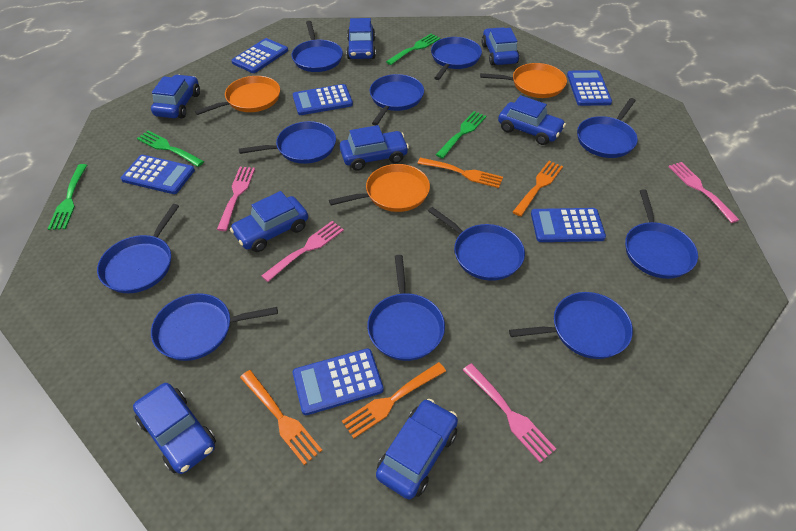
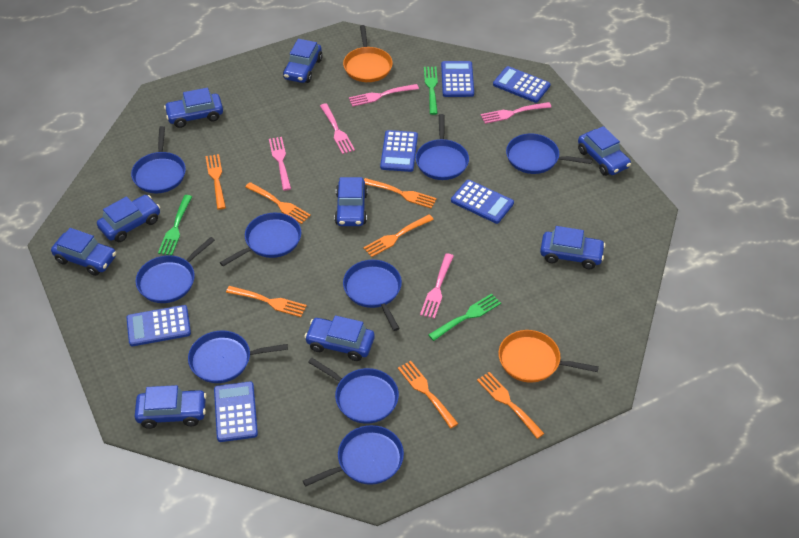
blue car: 8 -> 9
blue pan: 11 -> 9
green fork: 4 -> 3
orange fork: 4 -> 7
orange pan: 3 -> 2
pink fork: 4 -> 5

